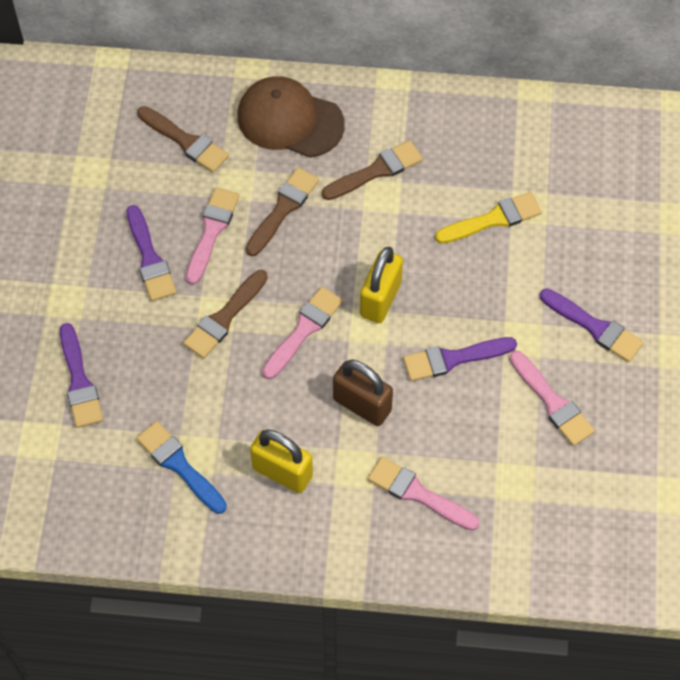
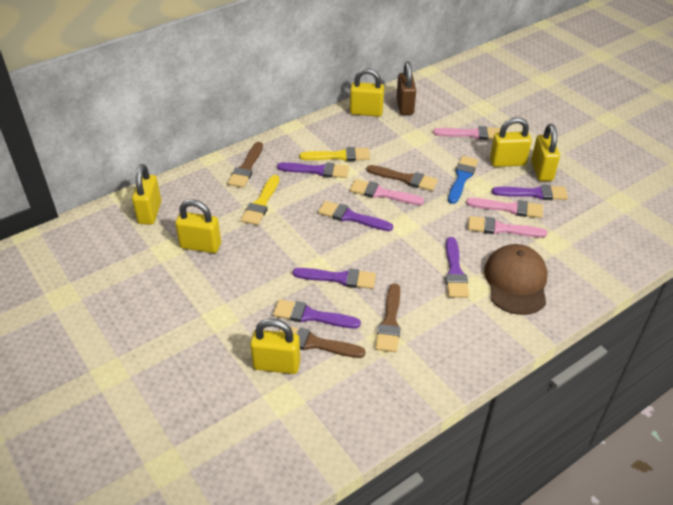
purple brush: 4 -> 6
yellow brush: 1 -> 2
yellow padlock: 2 -> 6

